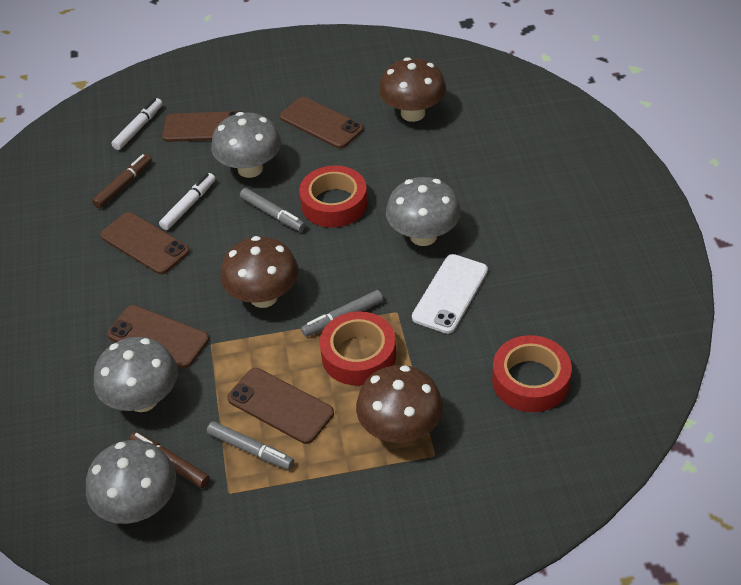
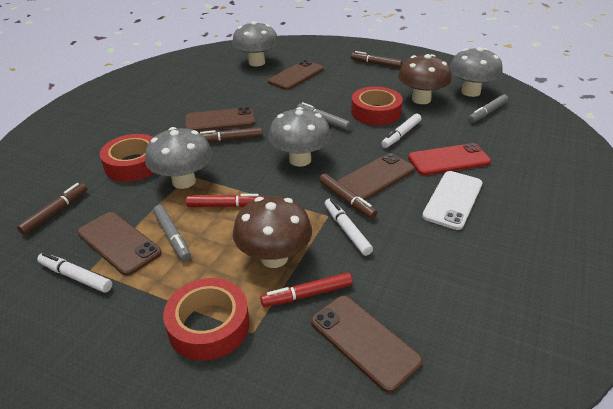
brown marker: 2 -> 4
brown mushroom: 3 -> 2
red marker: 0 -> 2
red phone: 0 -> 1
white marker: 2 -> 3

